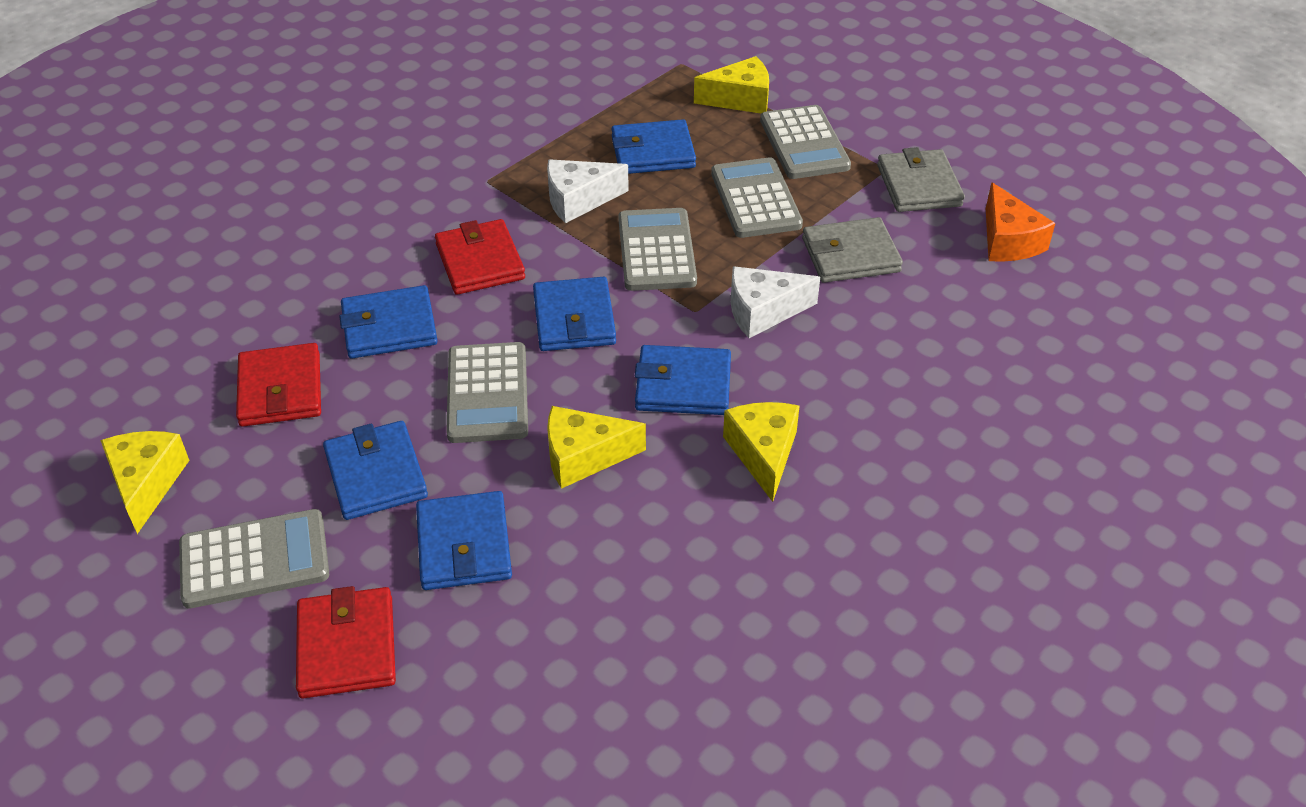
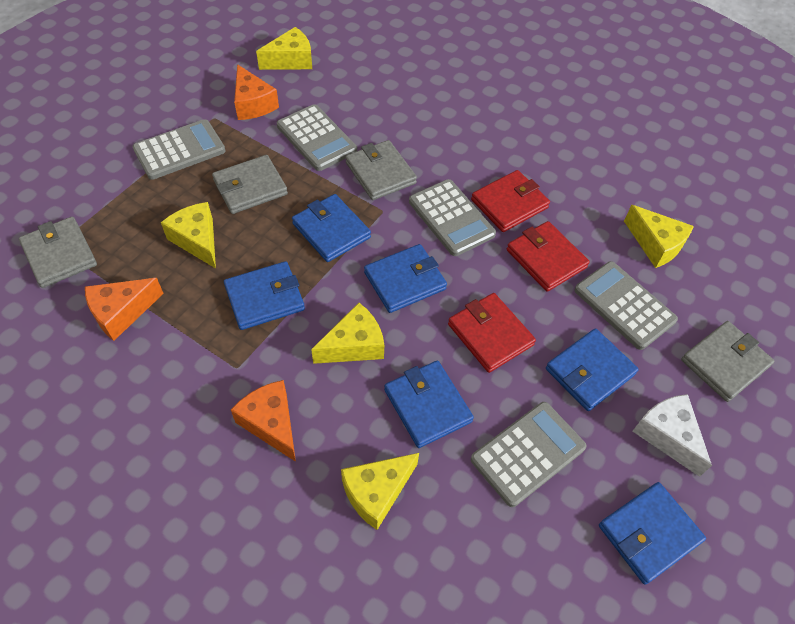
grey wallet: 2 -> 4
orange cheese: 1 -> 3
white cheese: 2 -> 1
yellow cheese: 4 -> 5

